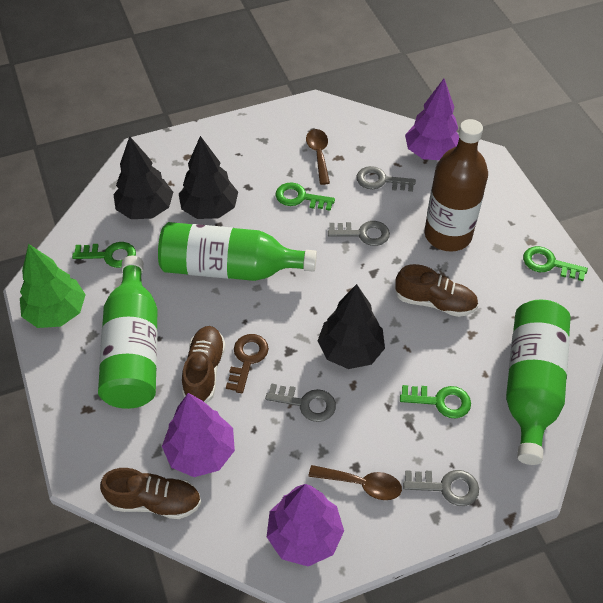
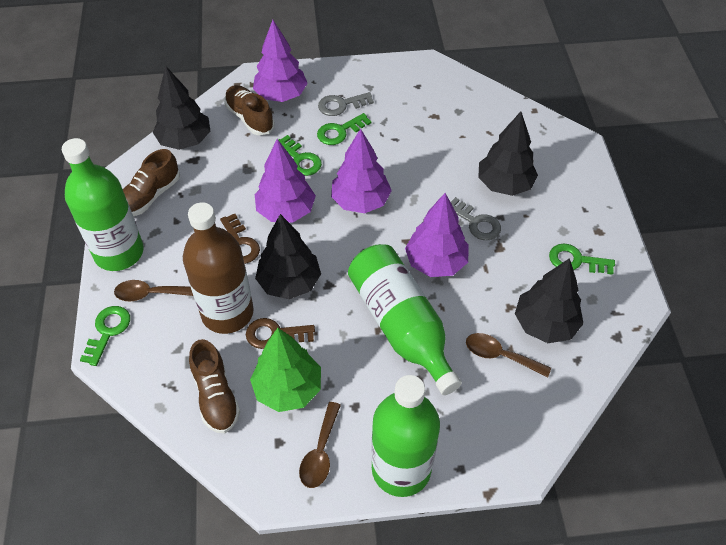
black tree: 3 -> 4
brown key: 1 -> 2
brown spoon: 2 -> 3
grey key: 4 -> 2
purple tree: 3 -> 4

